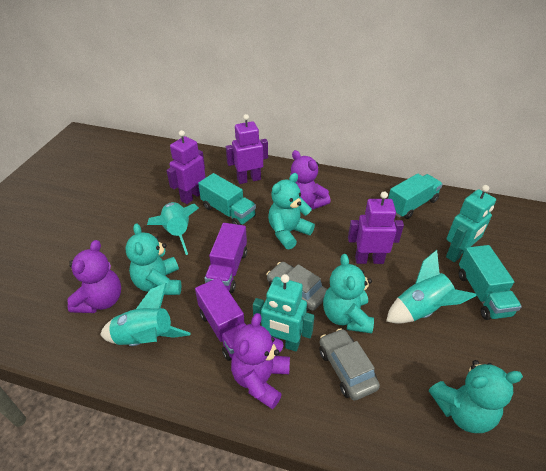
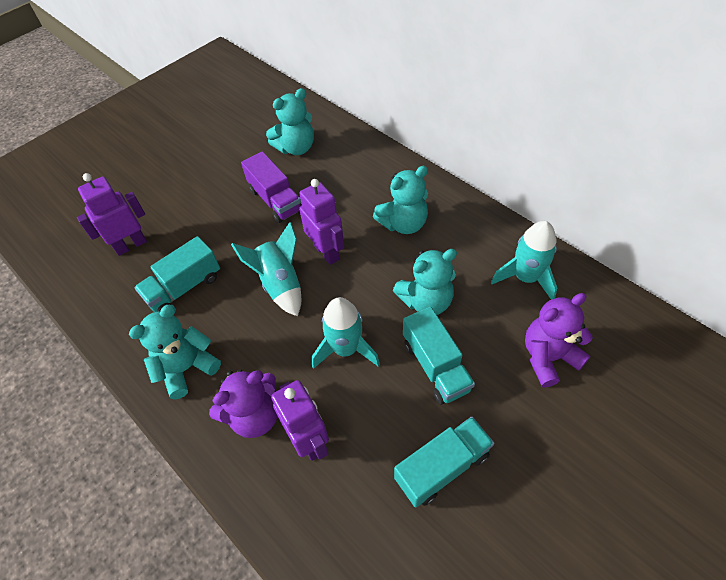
grey car: 2 -> 0
purple teddy bear: 3 -> 2
purple truck: 2 -> 1
turquoise robot: 2 -> 0

